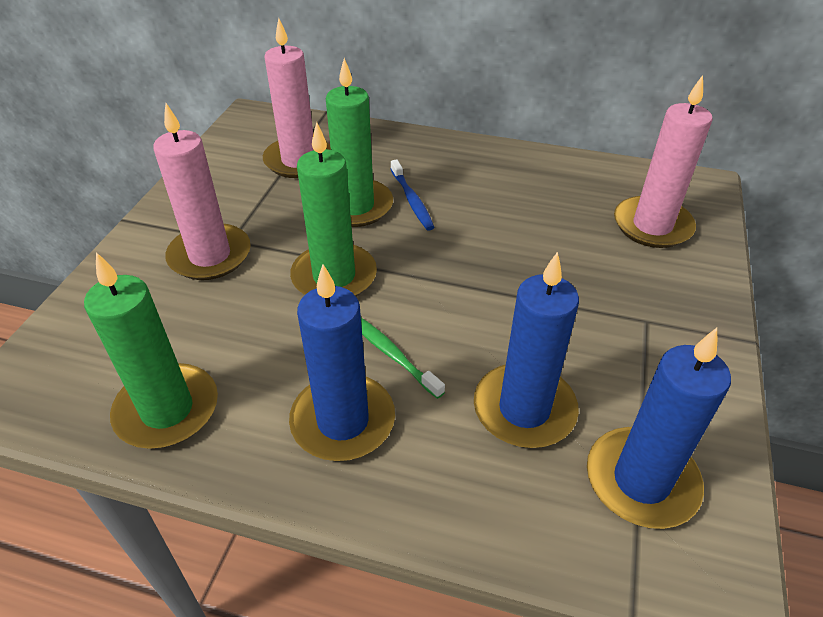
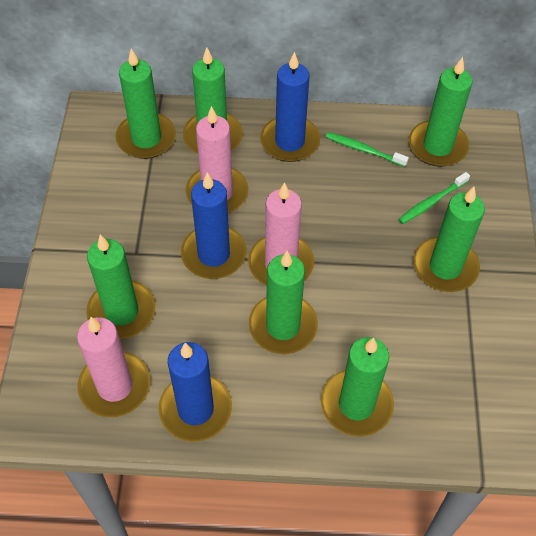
blue toothbrush: 1 -> 0
green candle: 3 -> 7
green toothbrush: 1 -> 2

